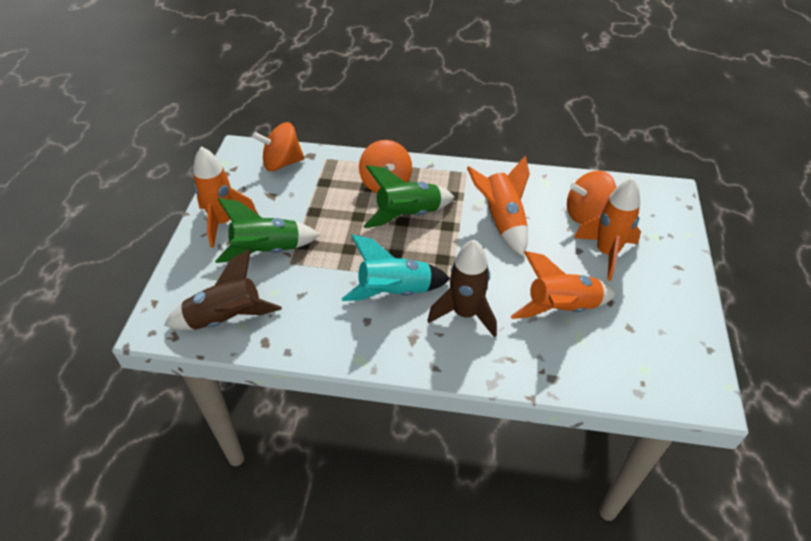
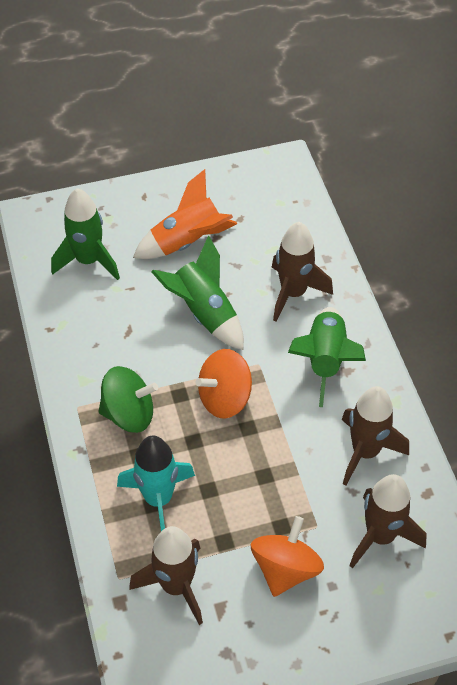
brown rocket: 2 -> 4
green rocket: 2 -> 3
green spinning top: 0 -> 1
orange rocket: 4 -> 1
orange spinning top: 3 -> 2

